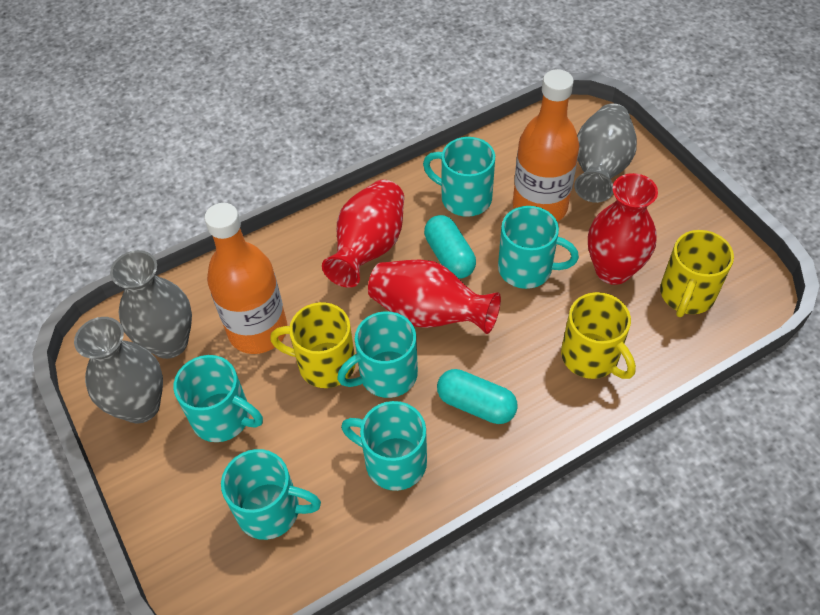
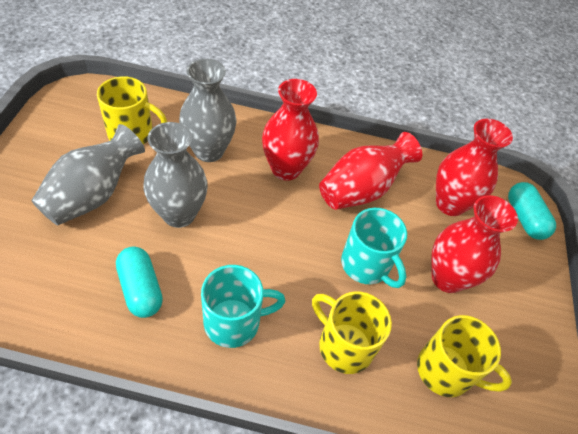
orange bottle: 2 -> 0
red vase: 3 -> 4
turquoise mug: 6 -> 2

